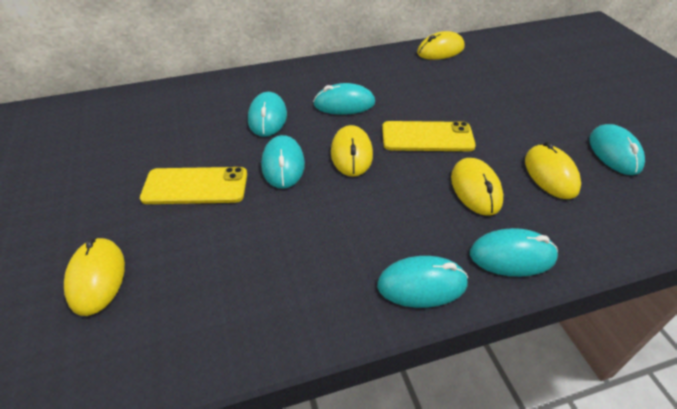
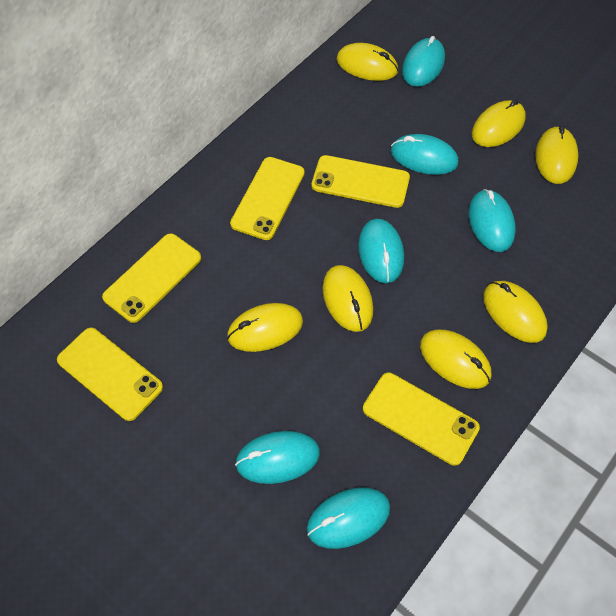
yellow mouse: 5 -> 7
yellow phone: 2 -> 5

